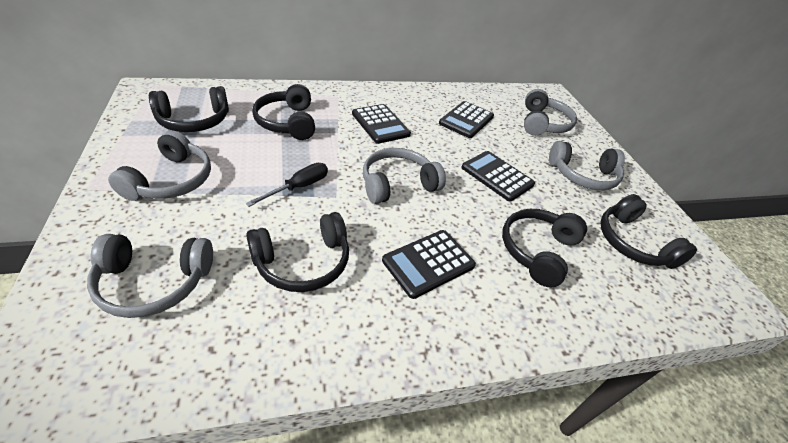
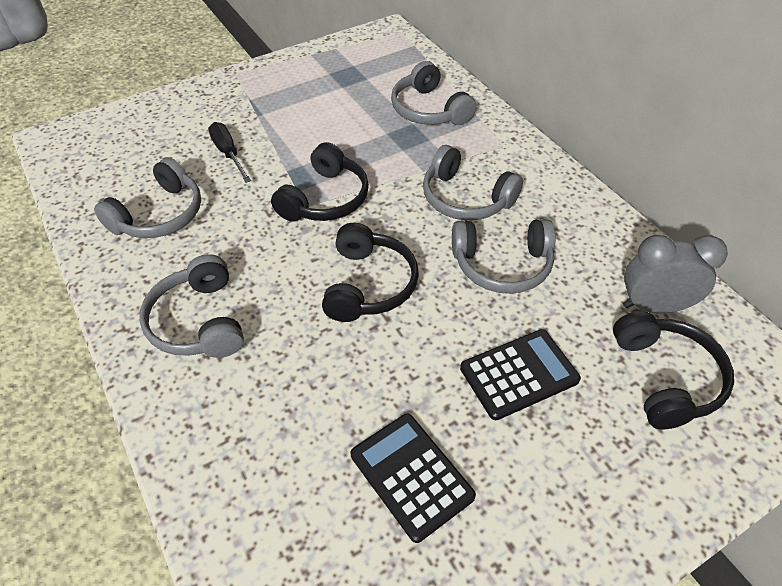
black calculator: 4 -> 2
black headphones: 5 -> 3
grey clock: 0 -> 1

